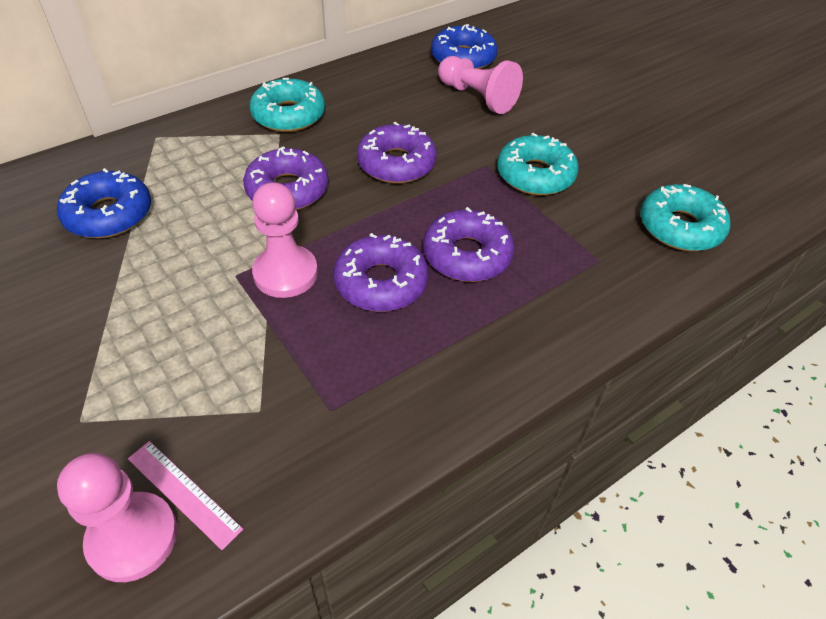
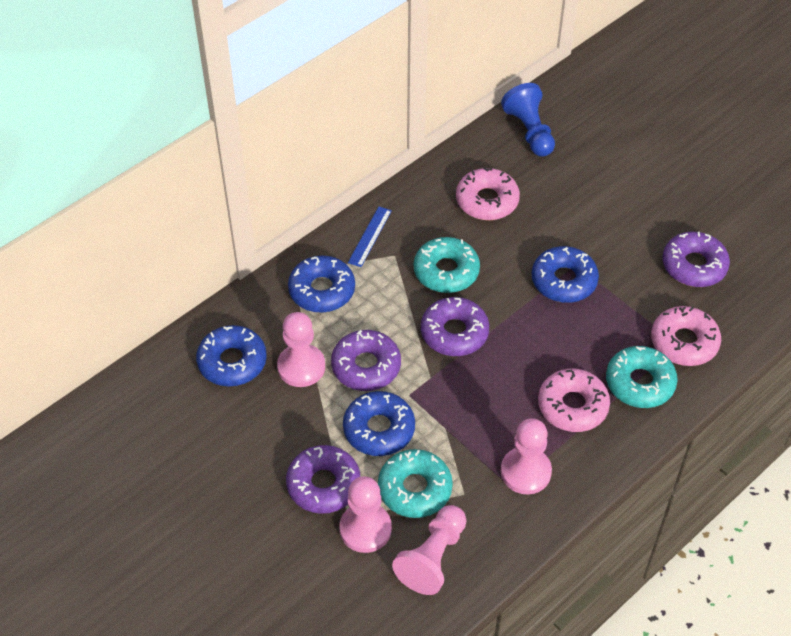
blue donut: 2 -> 4
blue pawn: 0 -> 1
blue ruler: 0 -> 1
pink donut: 0 -> 3
pink pawn: 3 -> 4
pink ruler: 1 -> 0

